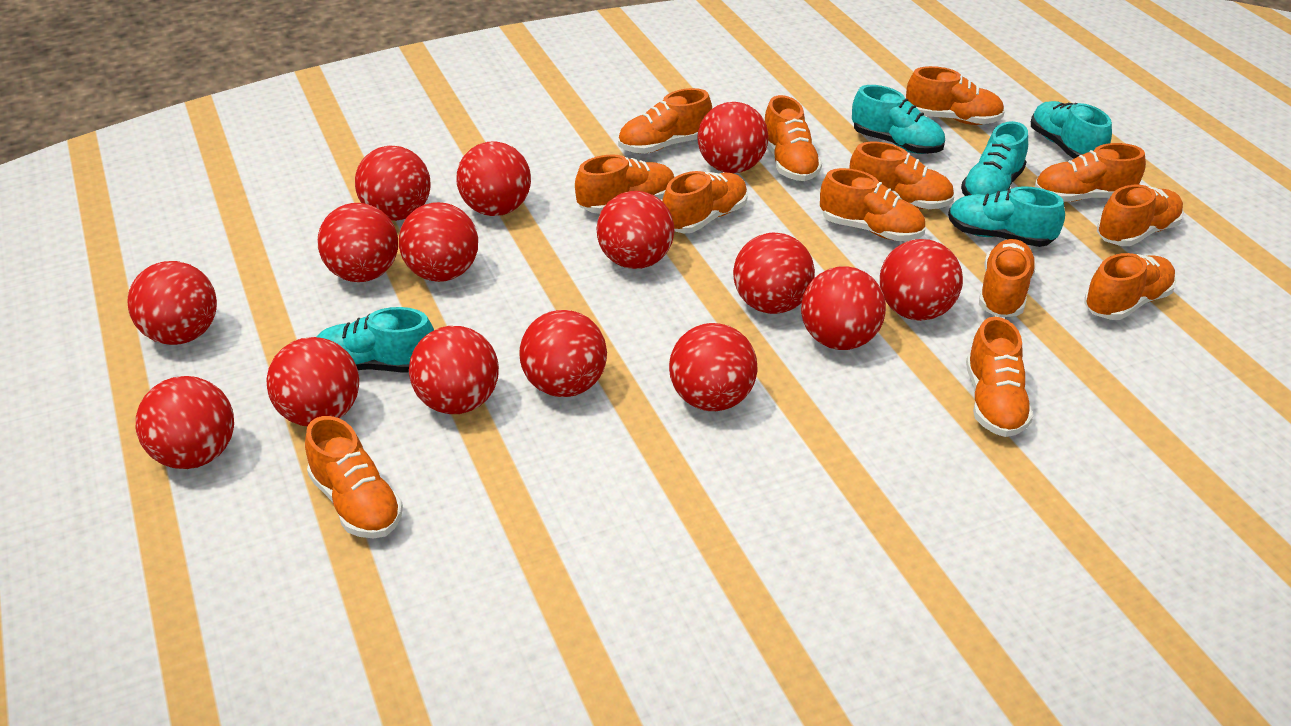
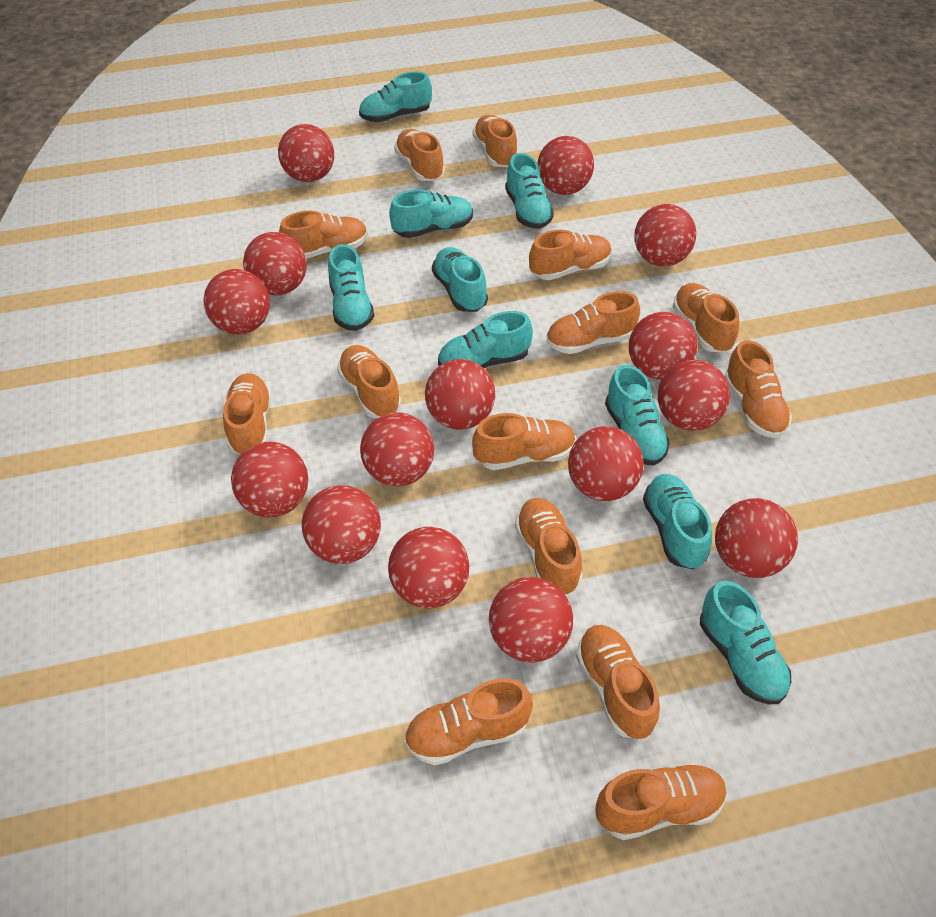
orange shoe: 13 -> 14
turquoise shoe: 5 -> 9

